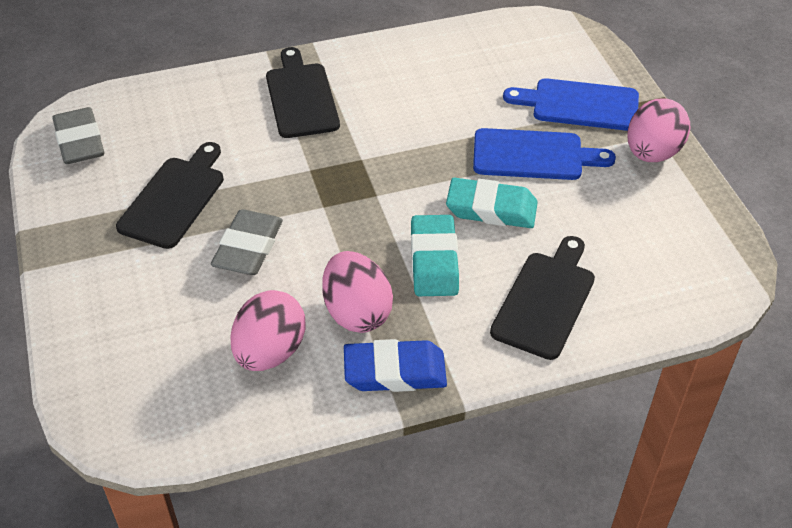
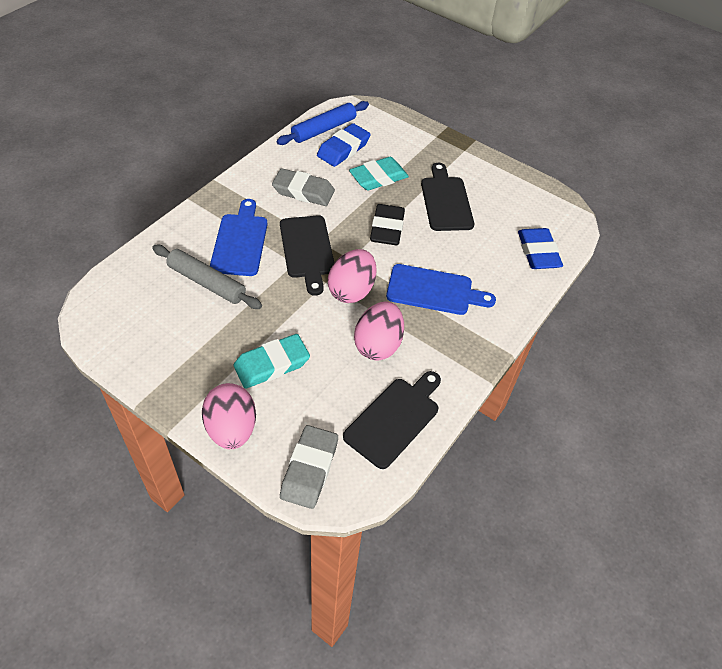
black eraser: 0 -> 1
blue eraser: 1 -> 2
blue rolling pin: 0 -> 1
grey rolling pin: 0 -> 1

